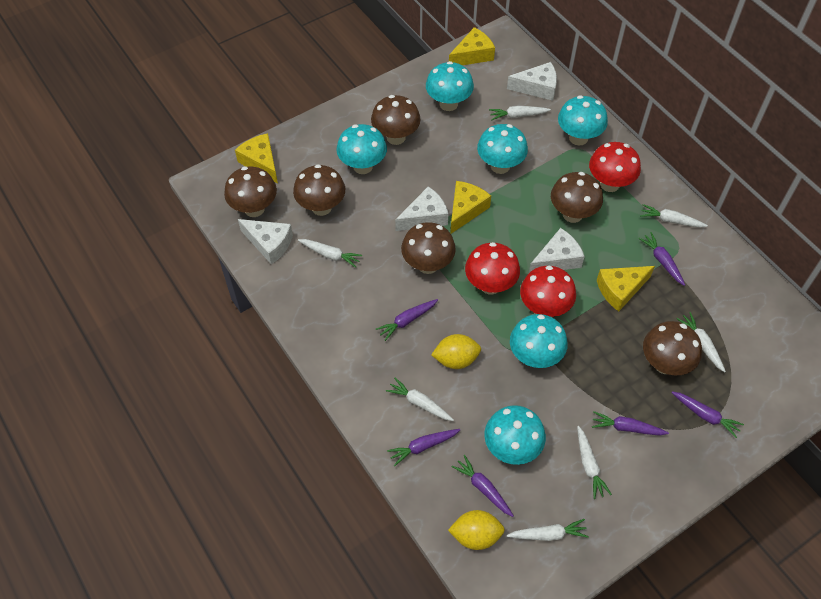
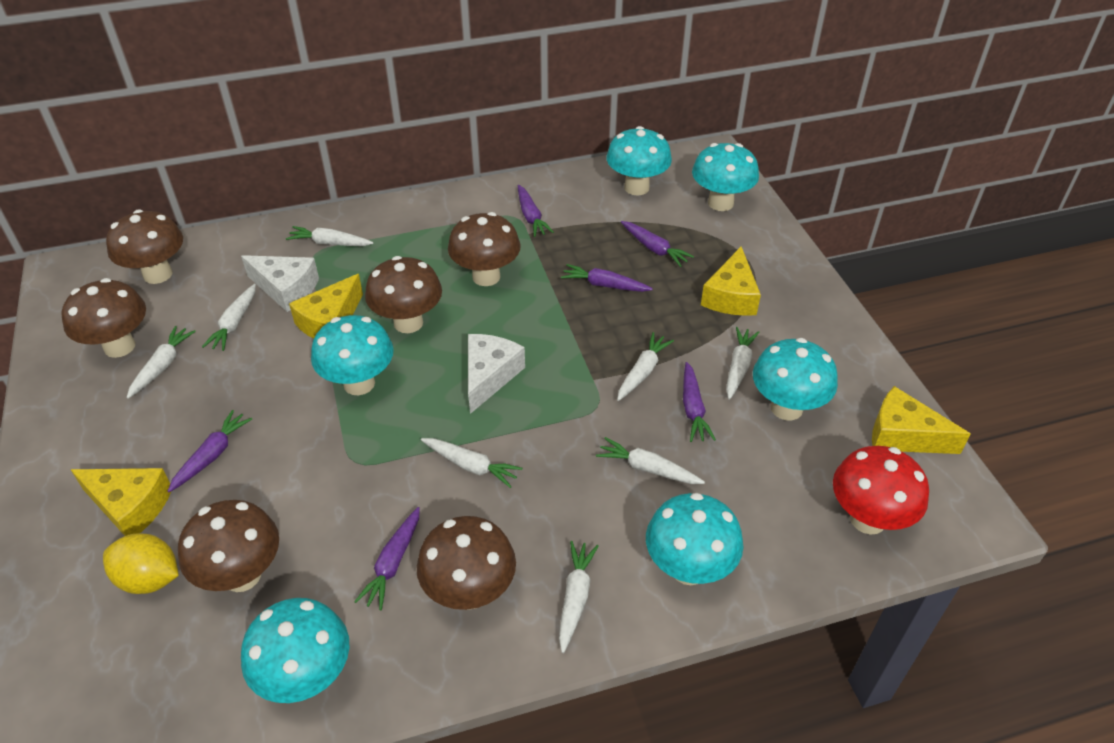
red mushroom: 3 -> 1
white carrot: 7 -> 8
white cheese: 4 -> 2
yellow lemon: 2 -> 1

